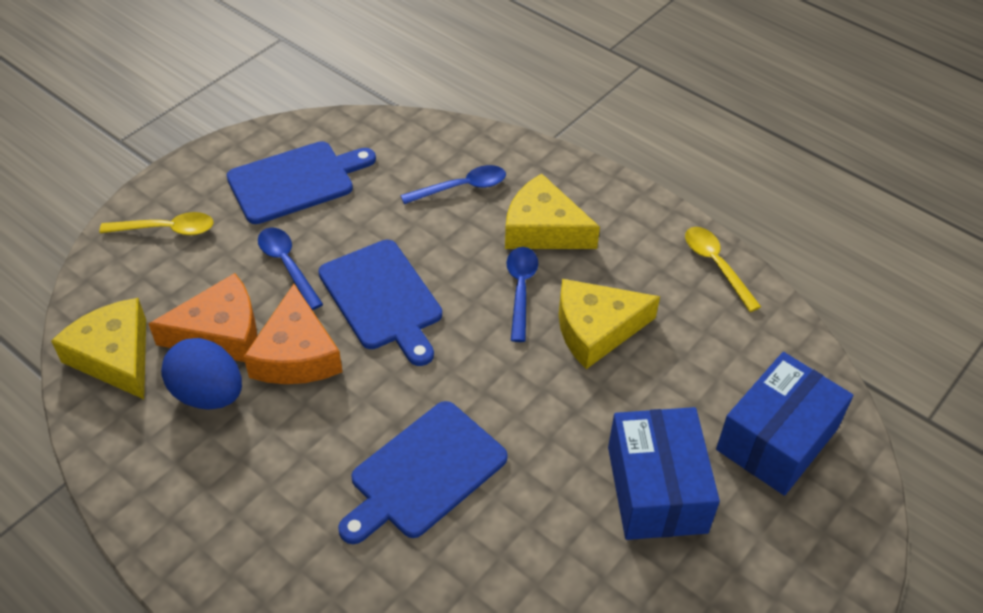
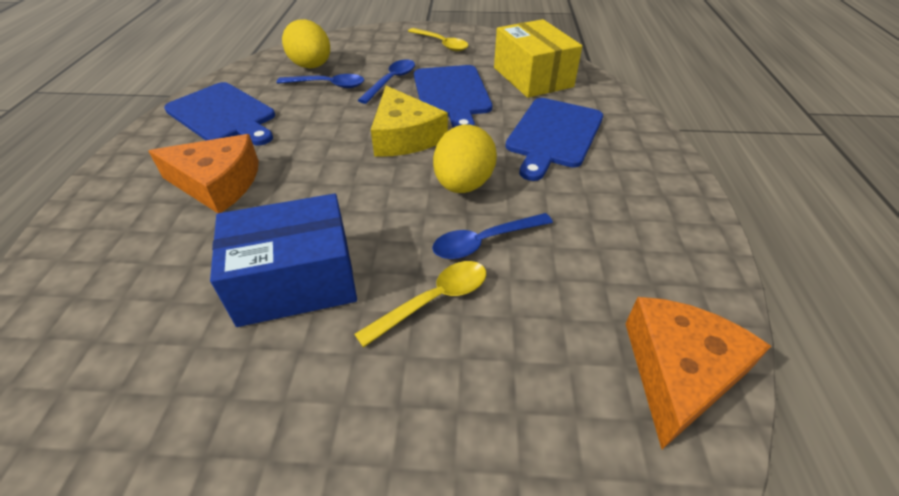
blue box: 2 -> 1
blue egg: 1 -> 0
yellow box: 0 -> 1
yellow cheese: 3 -> 1
yellow egg: 0 -> 2

